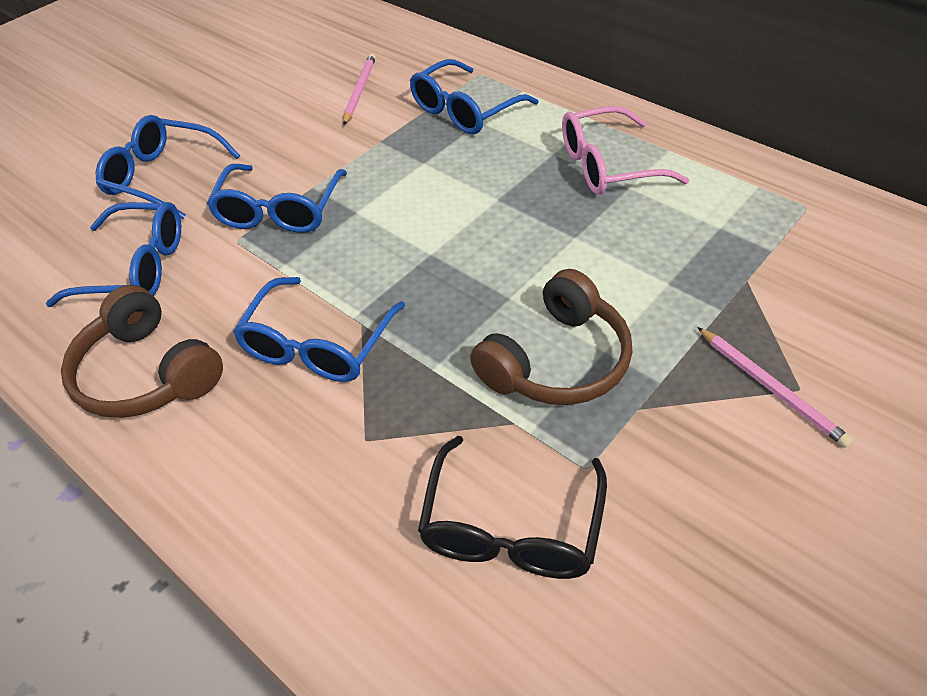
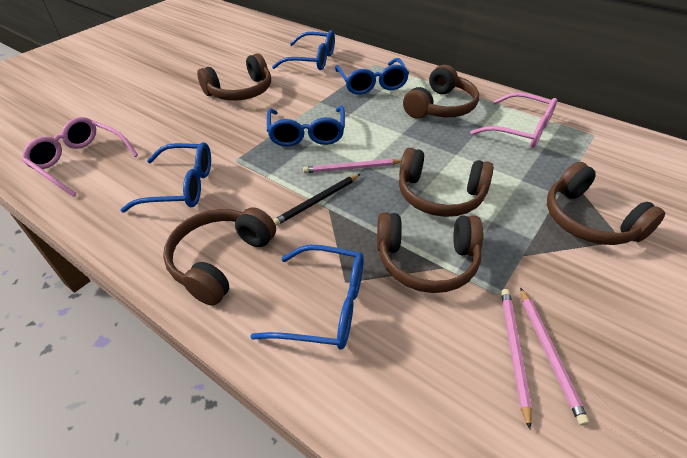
black glasses: 1 -> 0
black pencil: 0 -> 1
brown headphones: 2 -> 6
pink glasses: 1 -> 2
pink pencil: 2 -> 3

